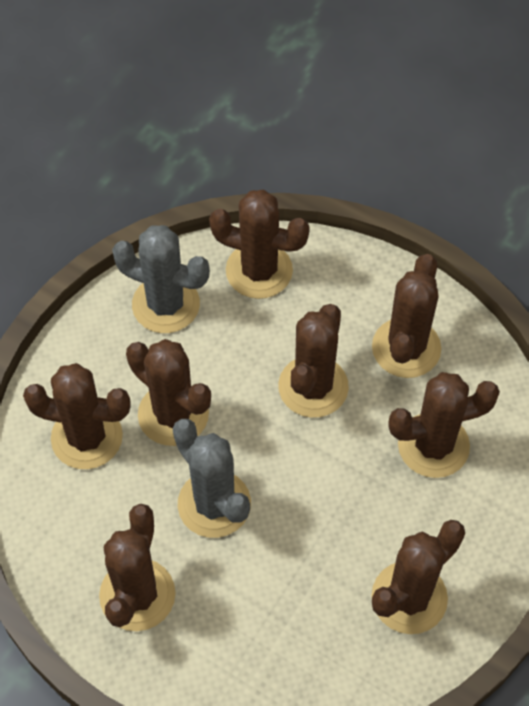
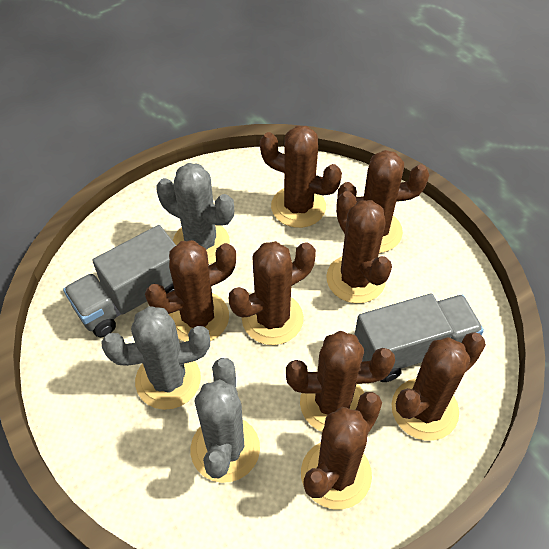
grey cactus: 2 -> 3
grey truck: 0 -> 2

